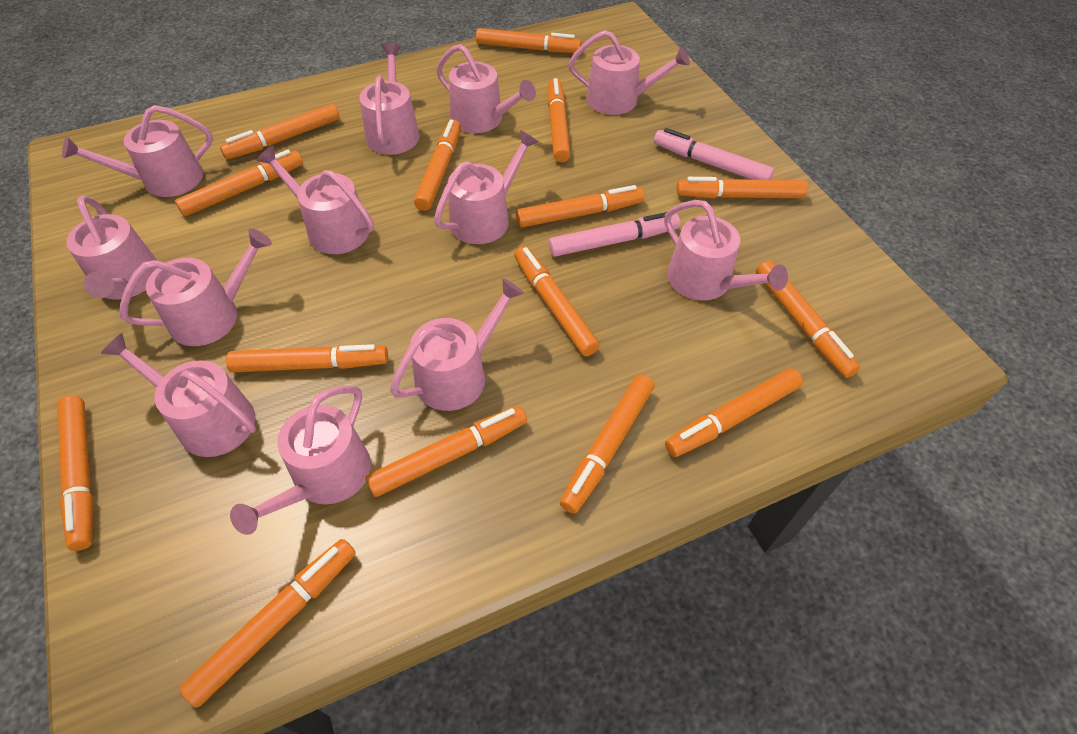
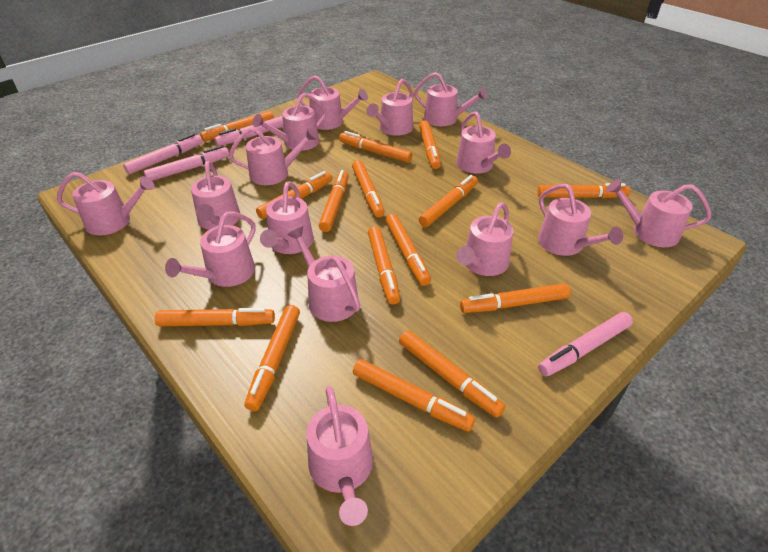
pink marker: 2 -> 4
pink watering can: 12 -> 15

